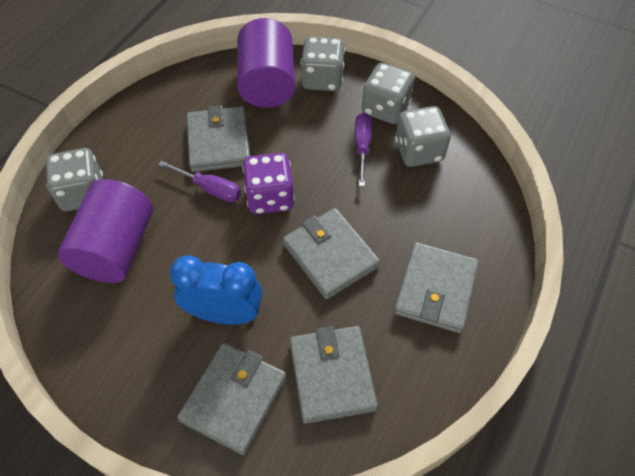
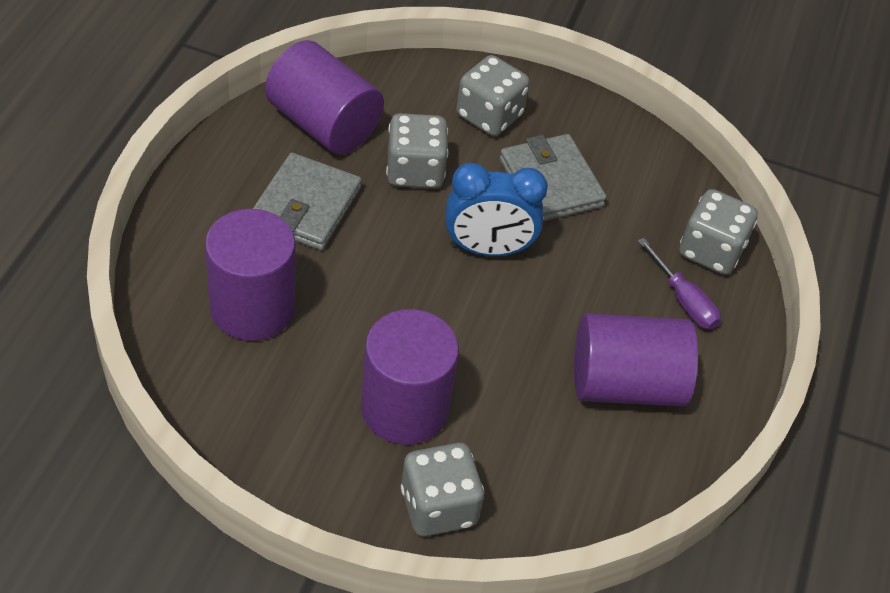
grey wallet: 5 -> 2
purple cylinder: 2 -> 4
purple dice: 1 -> 0
purple screwdriver: 2 -> 1

